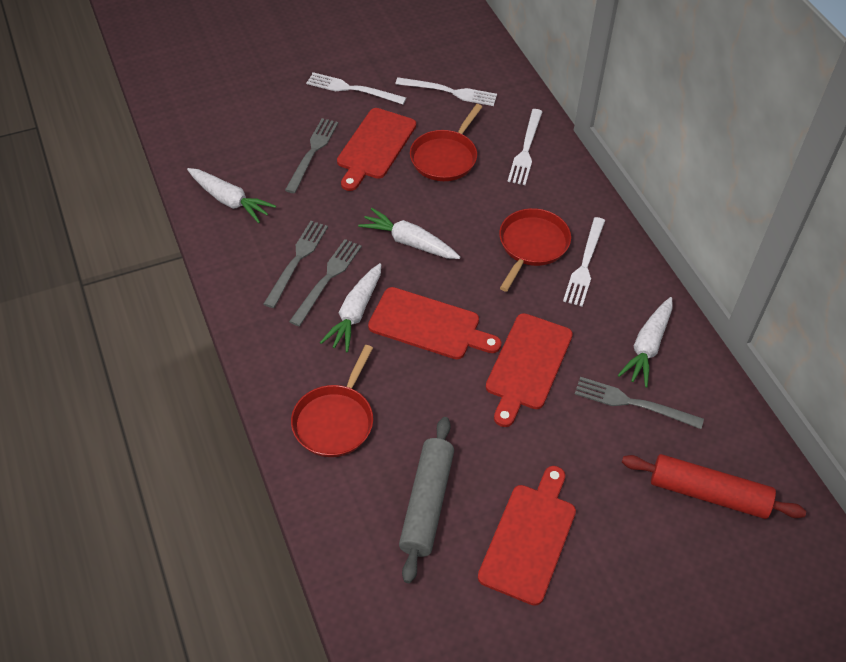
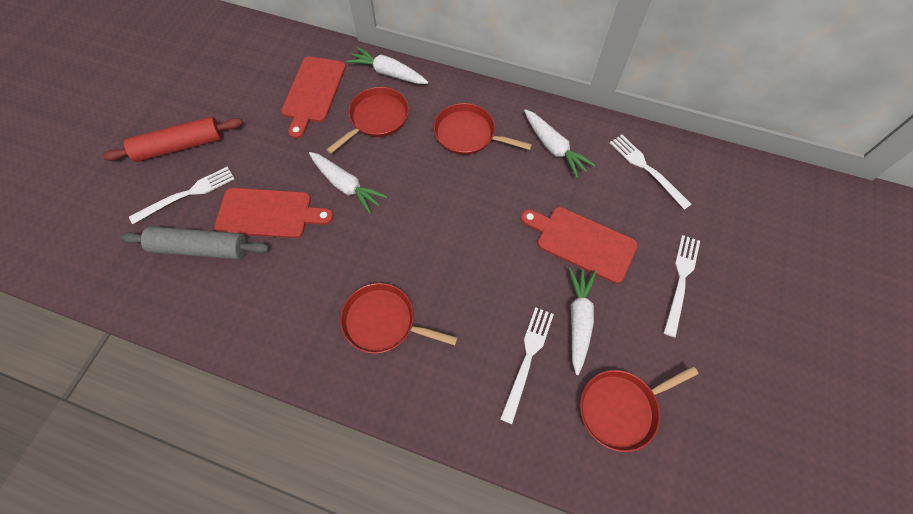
grey fork: 4 -> 0
red cutting board: 4 -> 3
red pan: 3 -> 4

